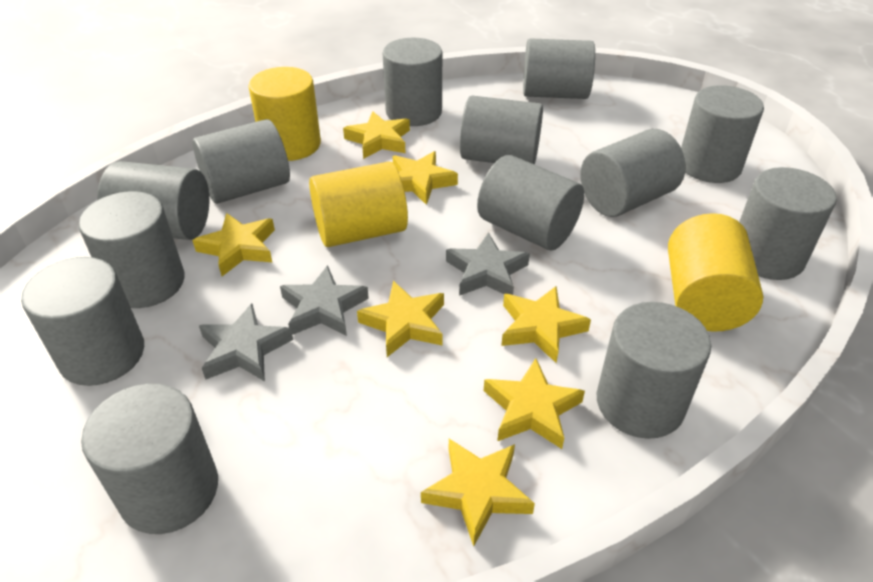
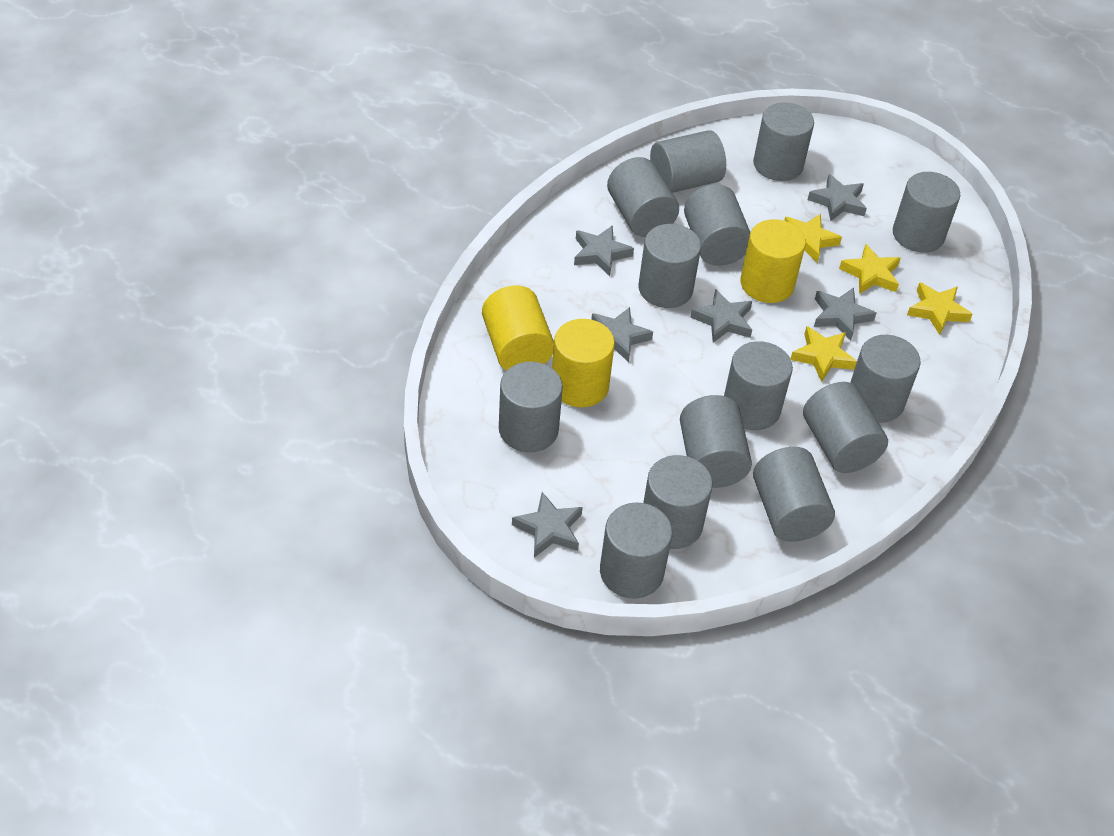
grey cylinder: 13 -> 14
grey star: 3 -> 6
yellow star: 7 -> 4

